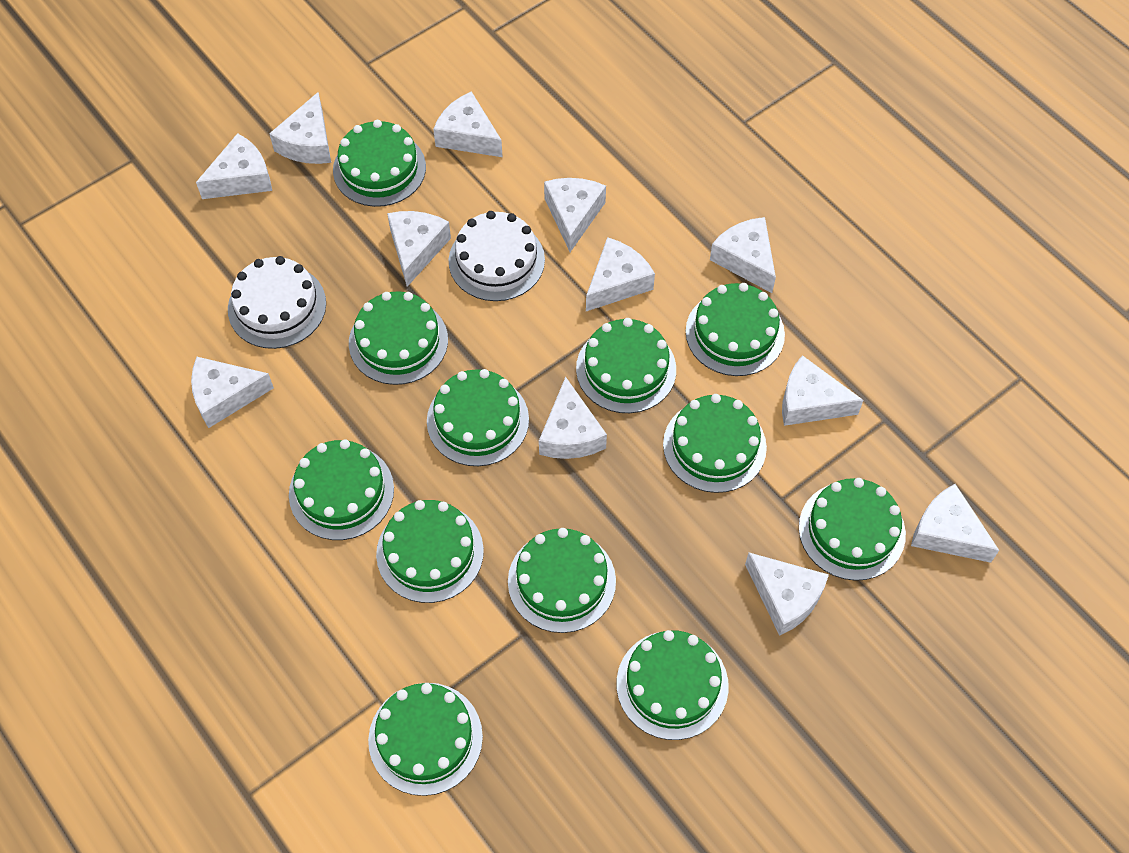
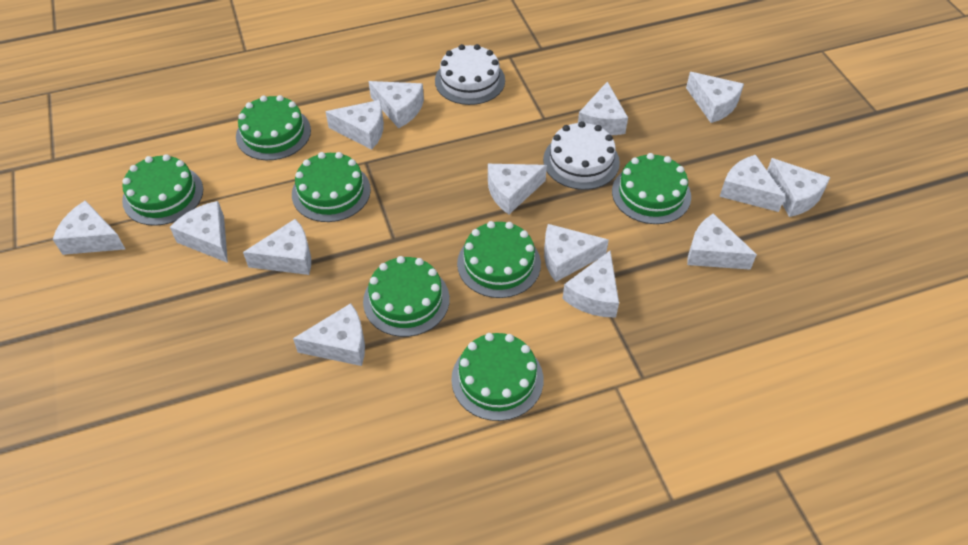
green cake: 12 -> 7
white cheese: 12 -> 14

